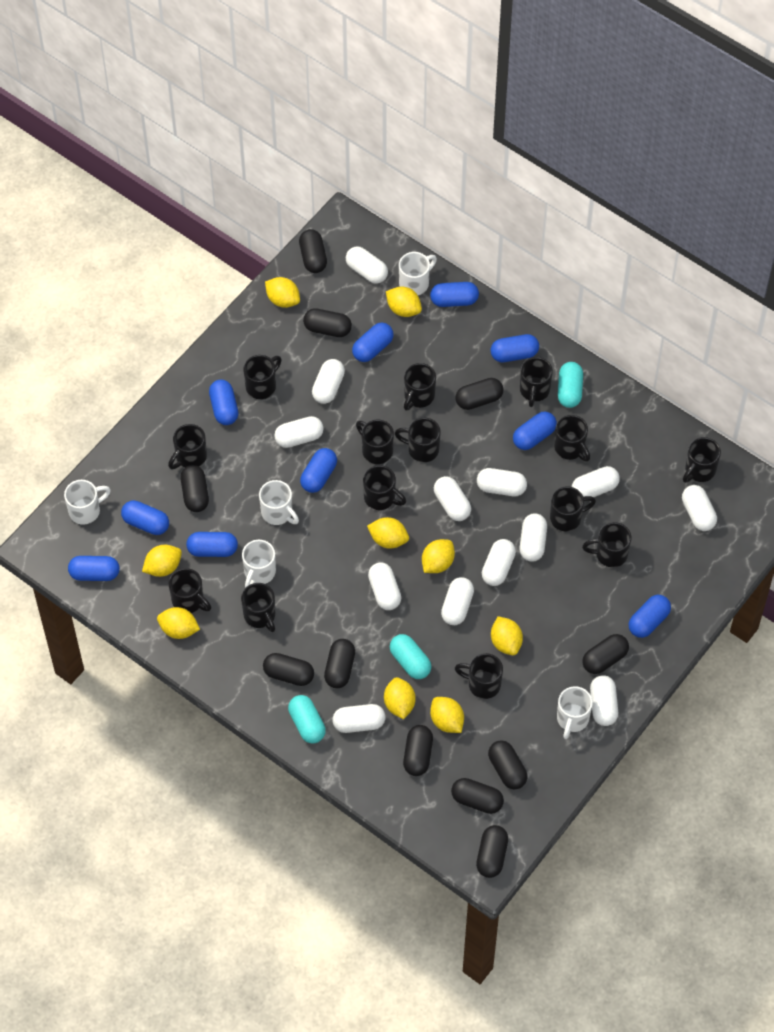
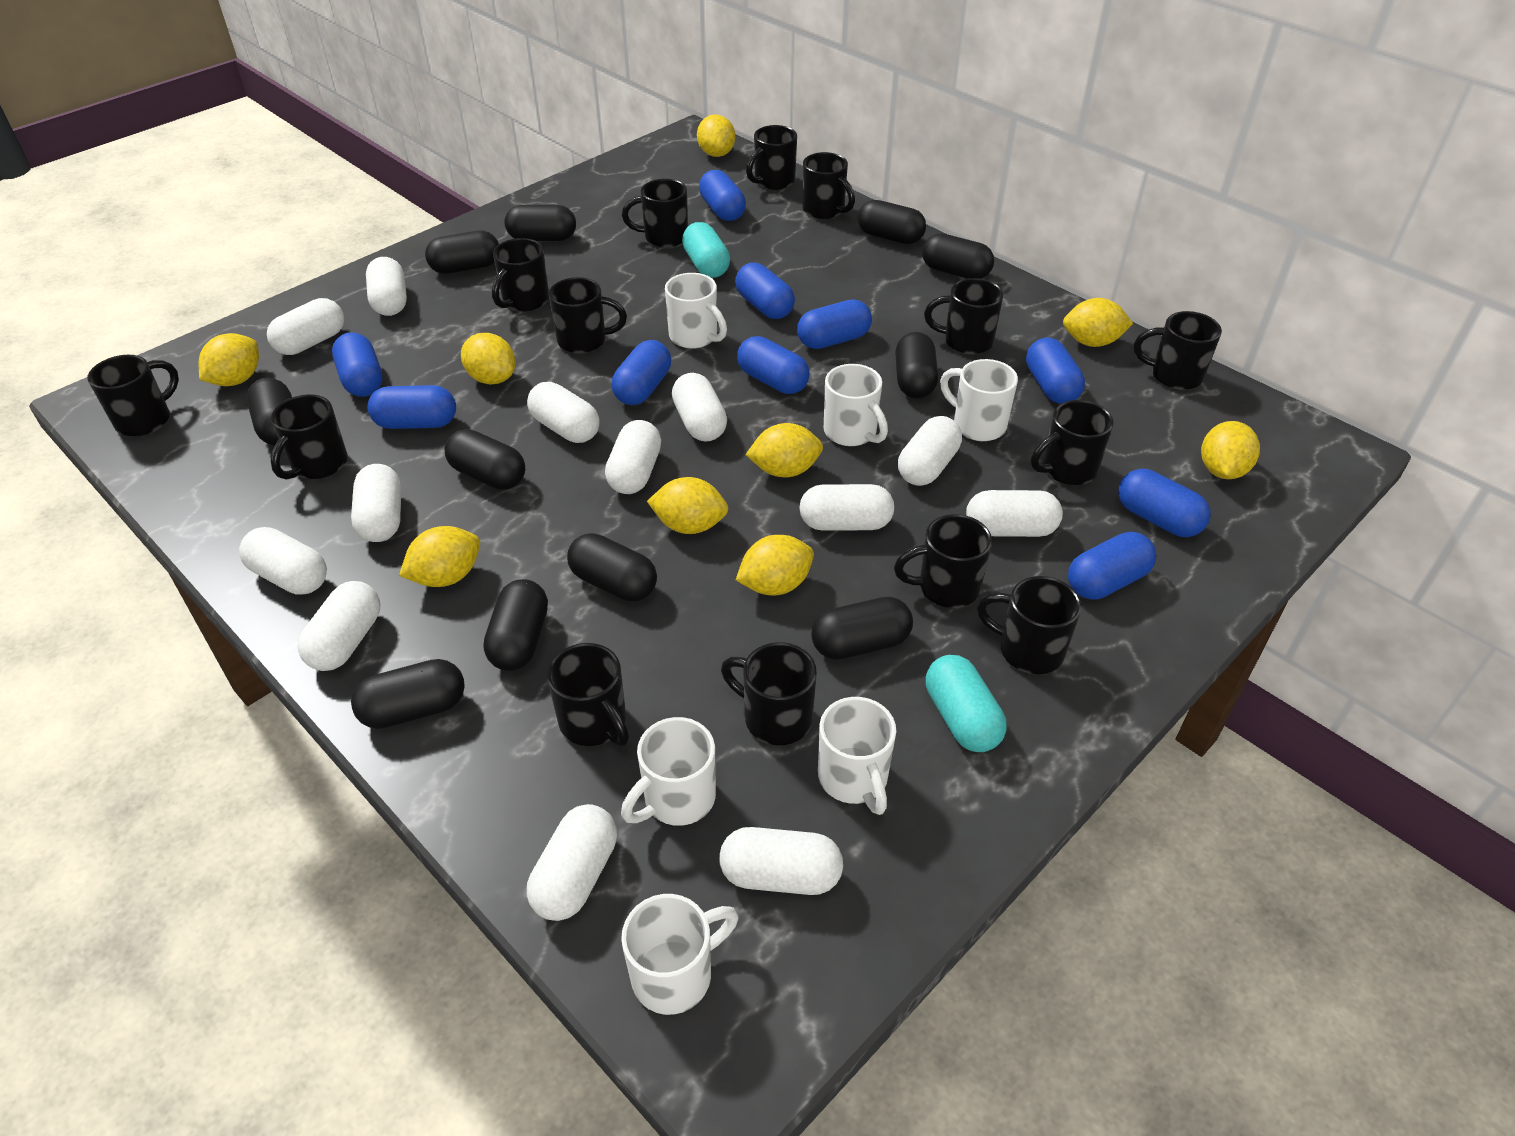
turquoise capsule: 3 -> 2
white mug: 5 -> 6

